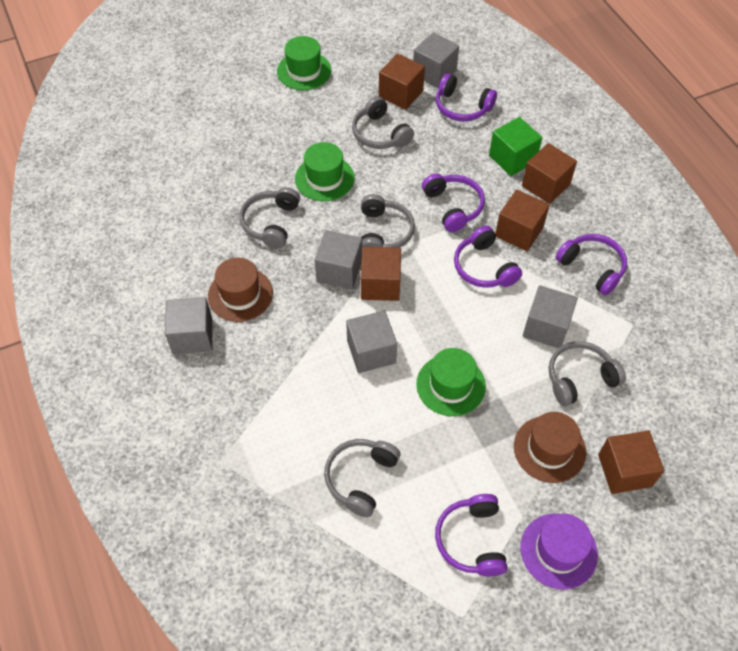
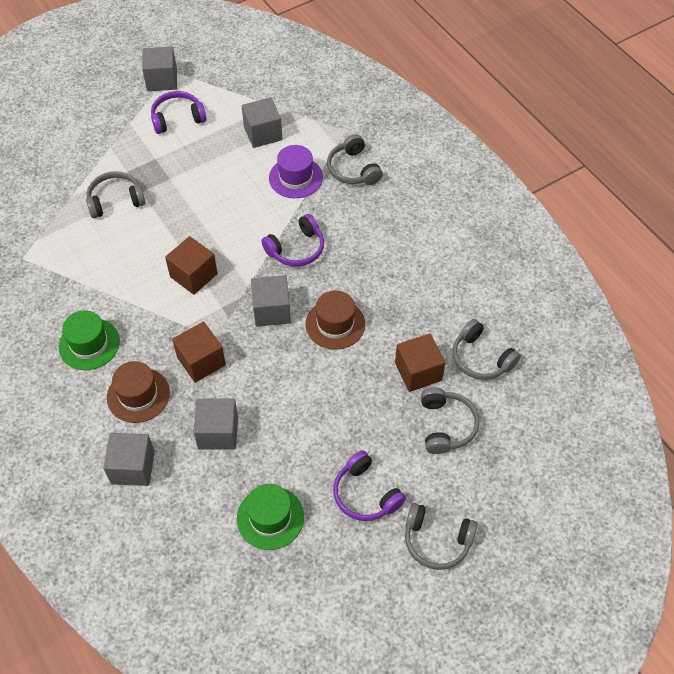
brown cube: 5 -> 3
green cube: 1 -> 0
green hat: 3 -> 2
purple headphones: 5 -> 3

